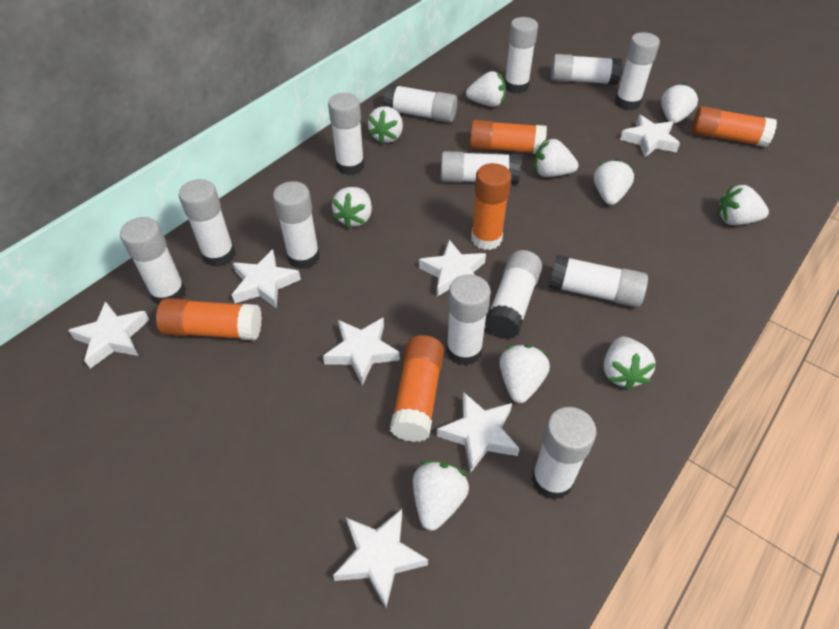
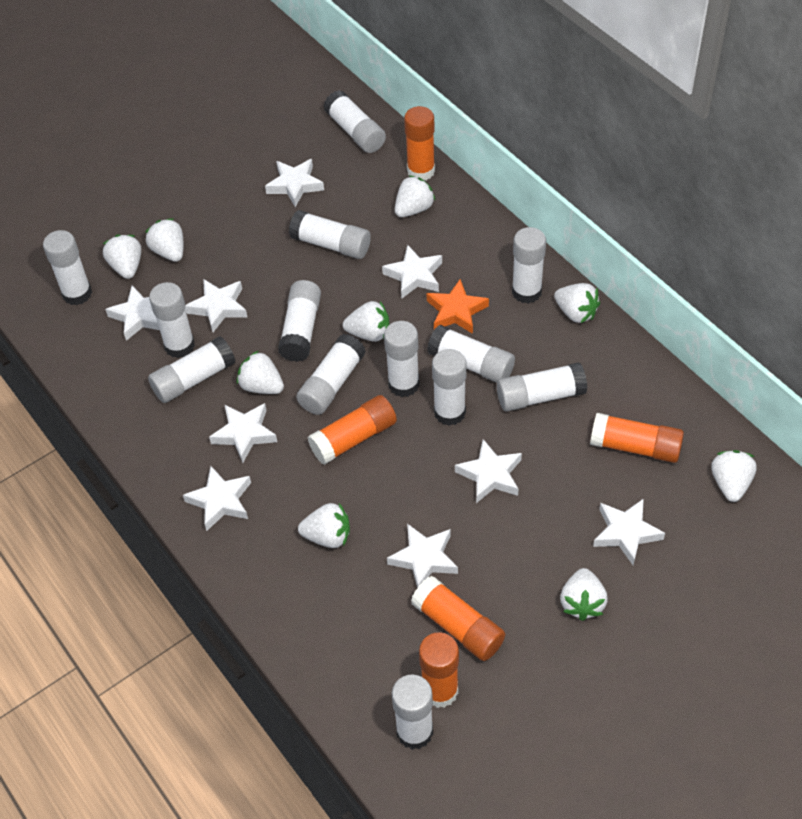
orange star: 0 -> 1
white star: 7 -> 9
white strawberry: 10 -> 9

